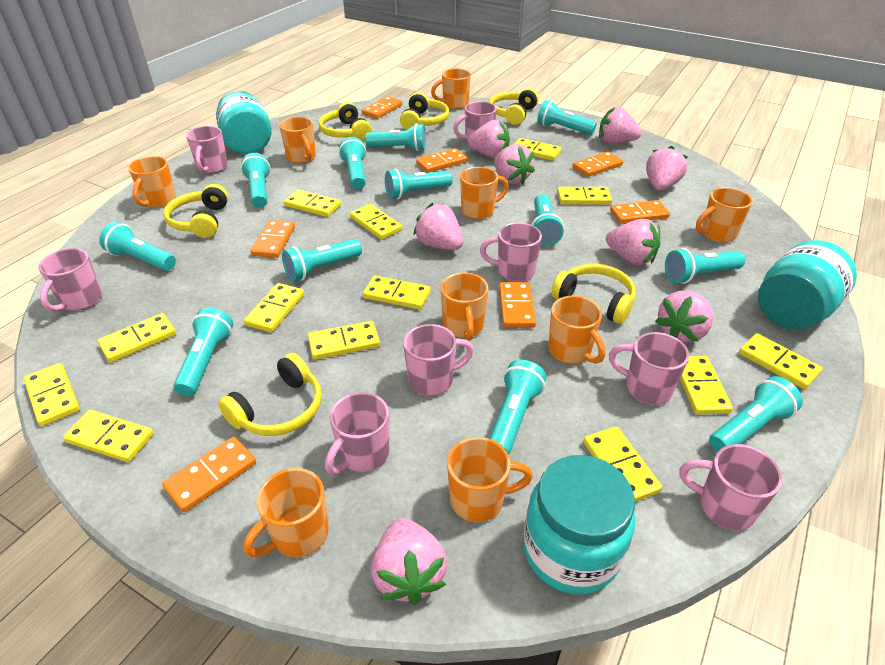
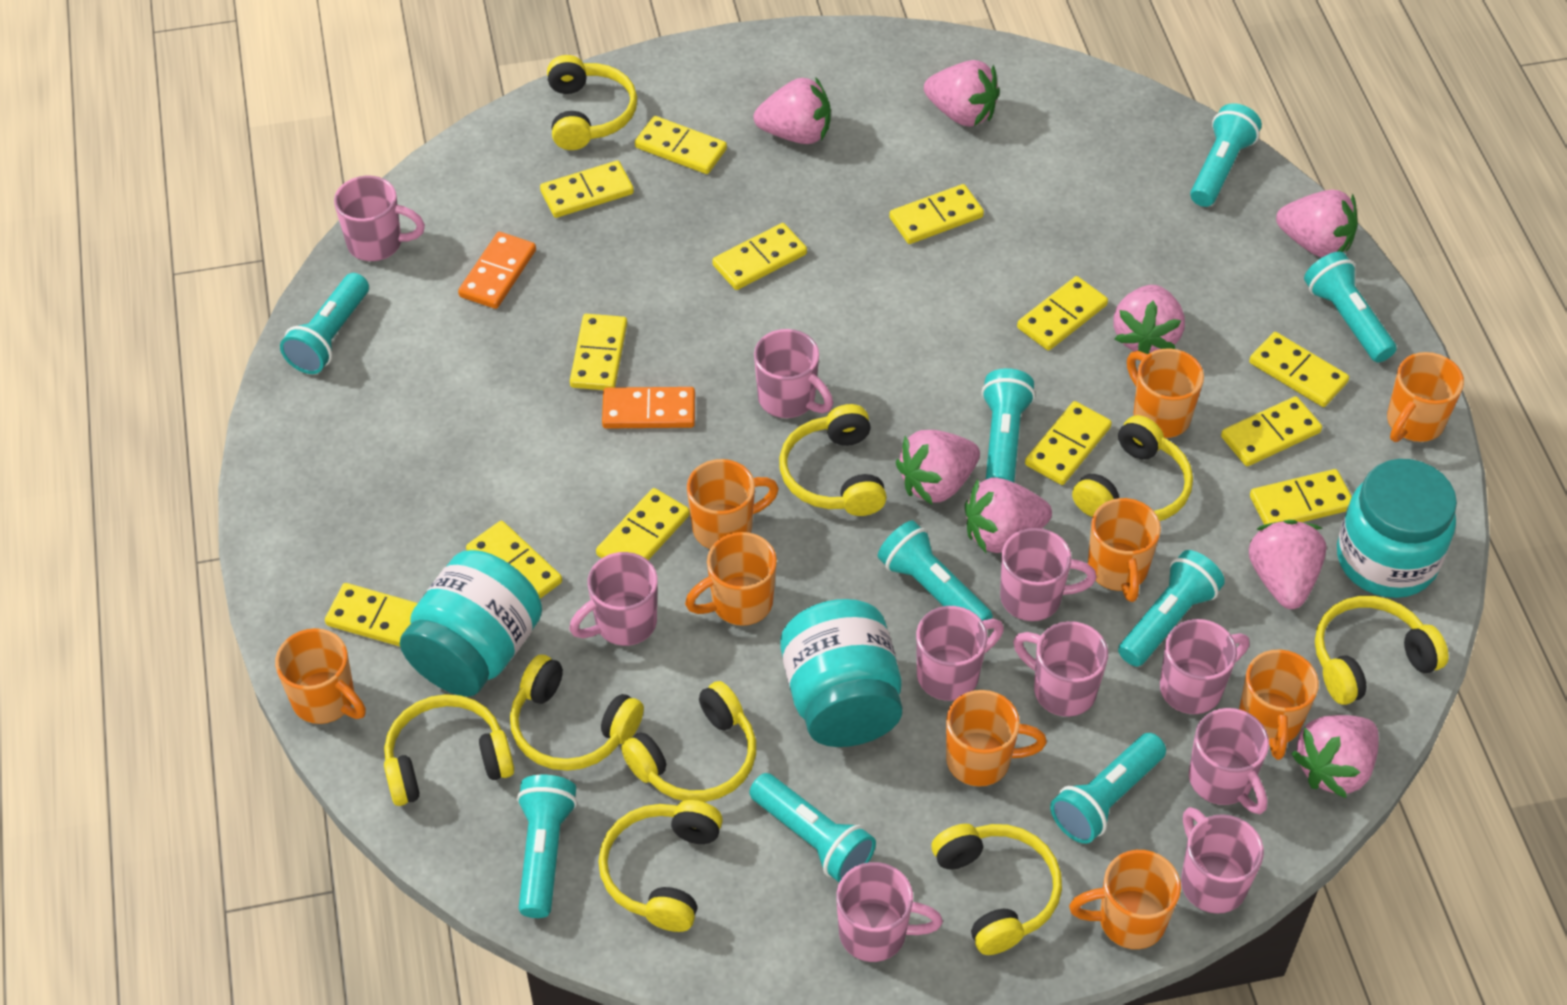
orange domino: 7 -> 2
pink mug: 8 -> 10
turquoise flashlight: 12 -> 9
yellow headphones: 6 -> 9

